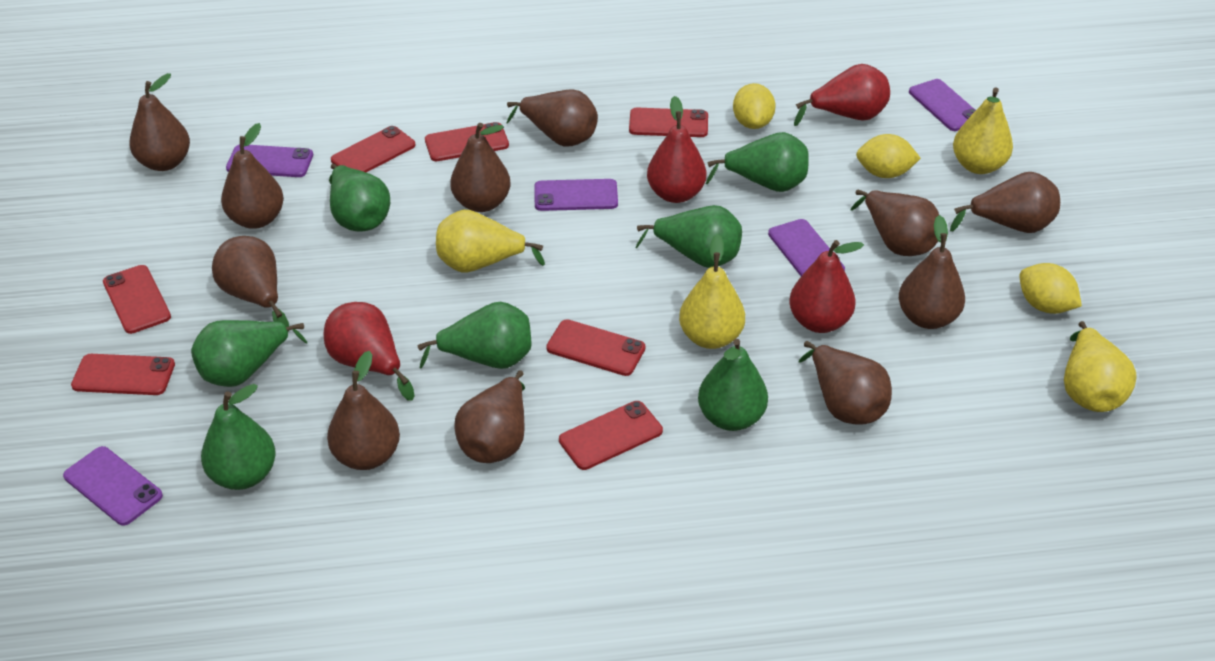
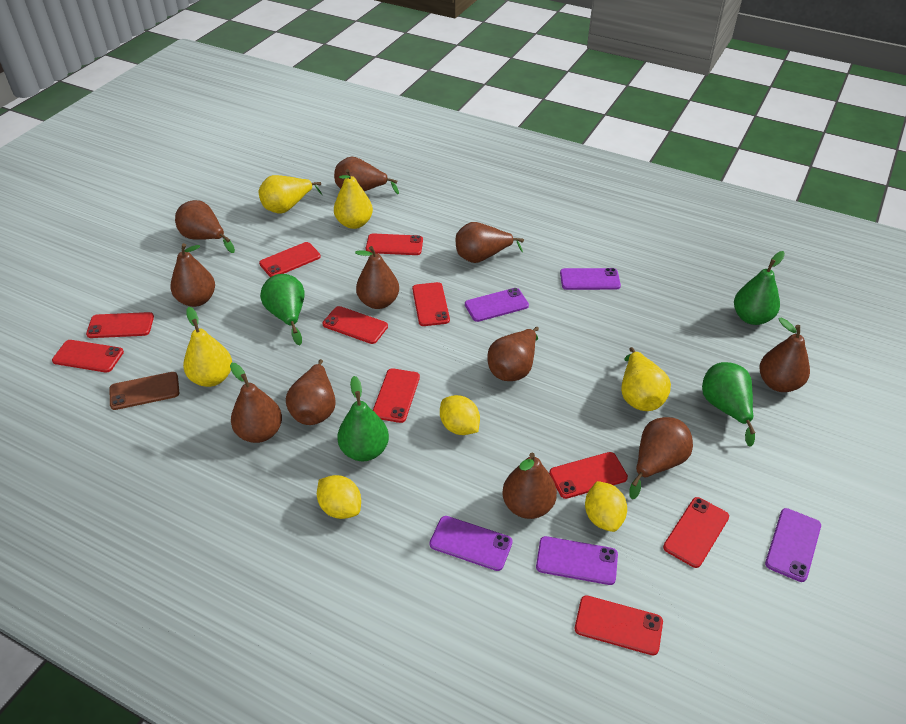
brown phone: 0 -> 1
green pear: 7 -> 4
red pear: 4 -> 0
red phone: 7 -> 10

